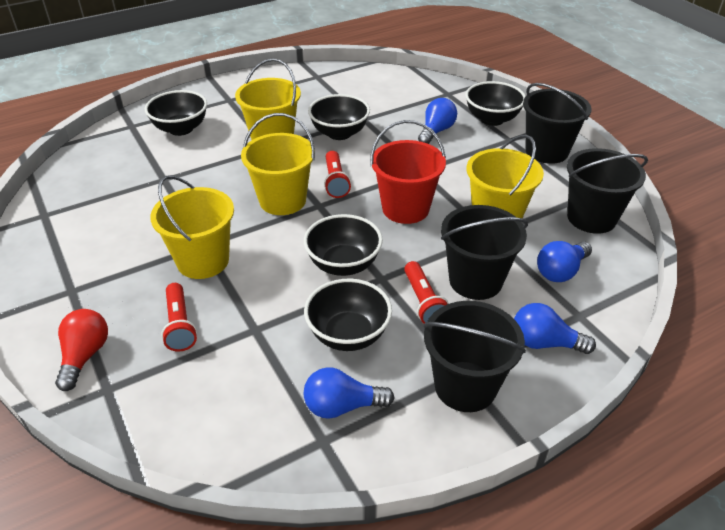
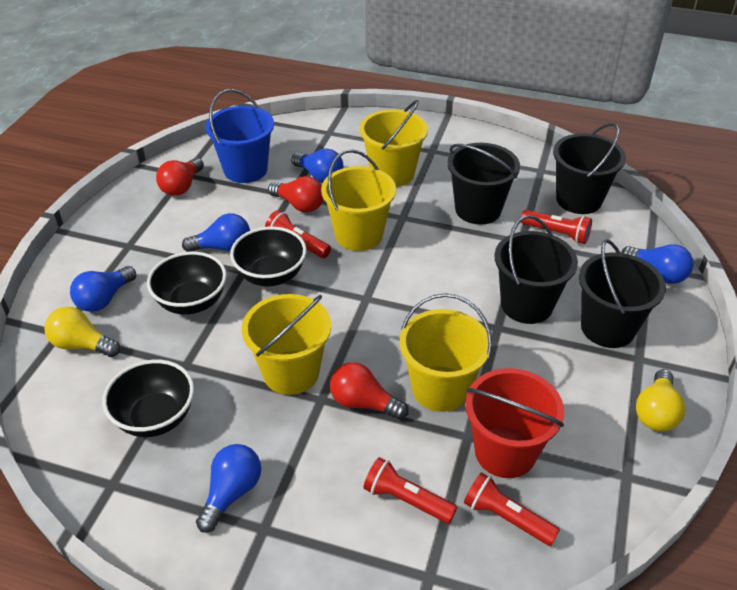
black bowl: 5 -> 3
blue bucket: 0 -> 1
blue light bulb: 4 -> 5
red flashlight: 3 -> 4
red light bulb: 1 -> 3
yellow light bulb: 0 -> 2

